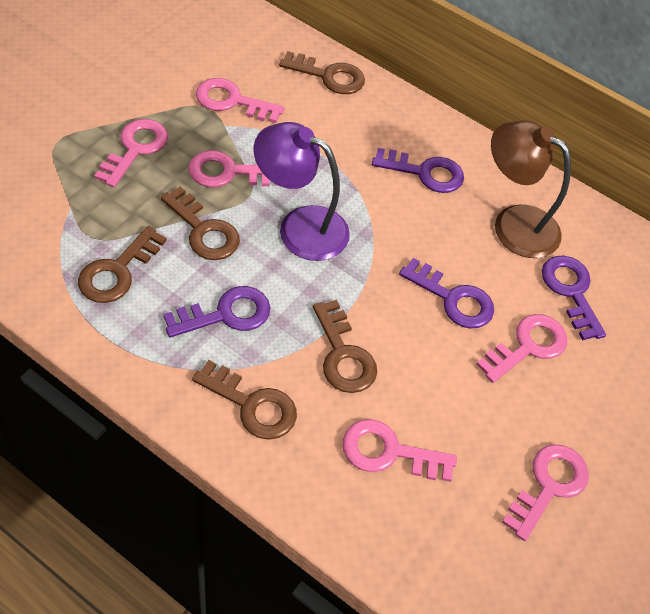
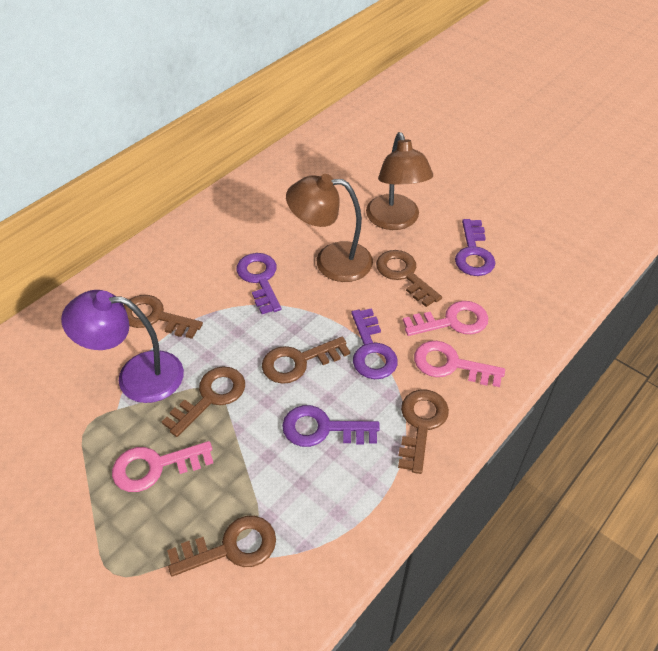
brown key: 5 -> 6
brown lamp: 1 -> 2
pink key: 6 -> 3

